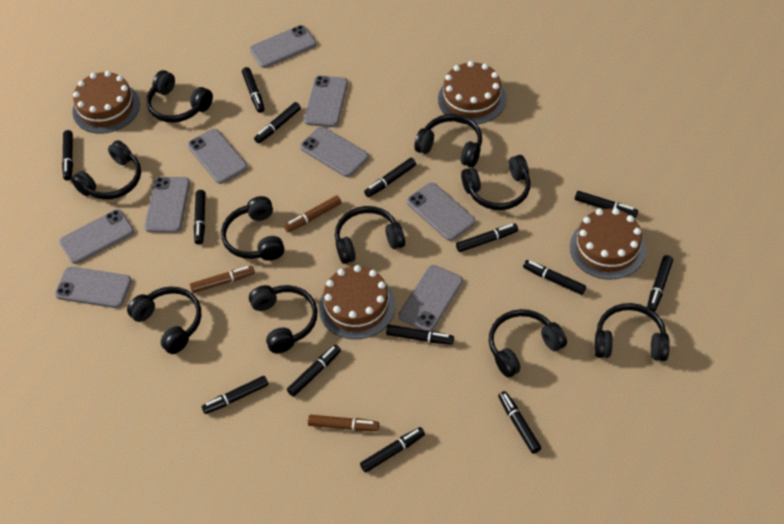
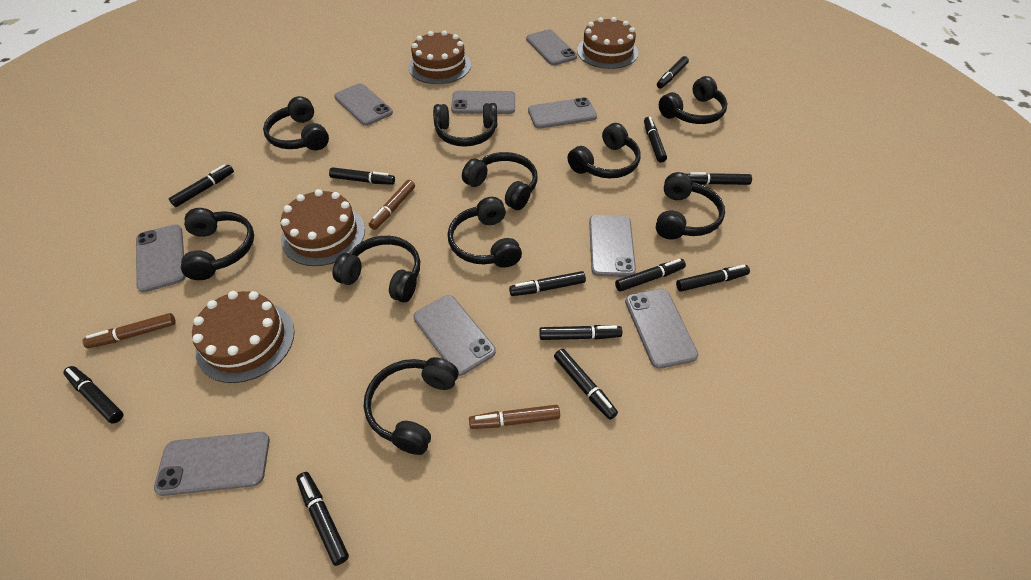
black marker: 14 -> 12

